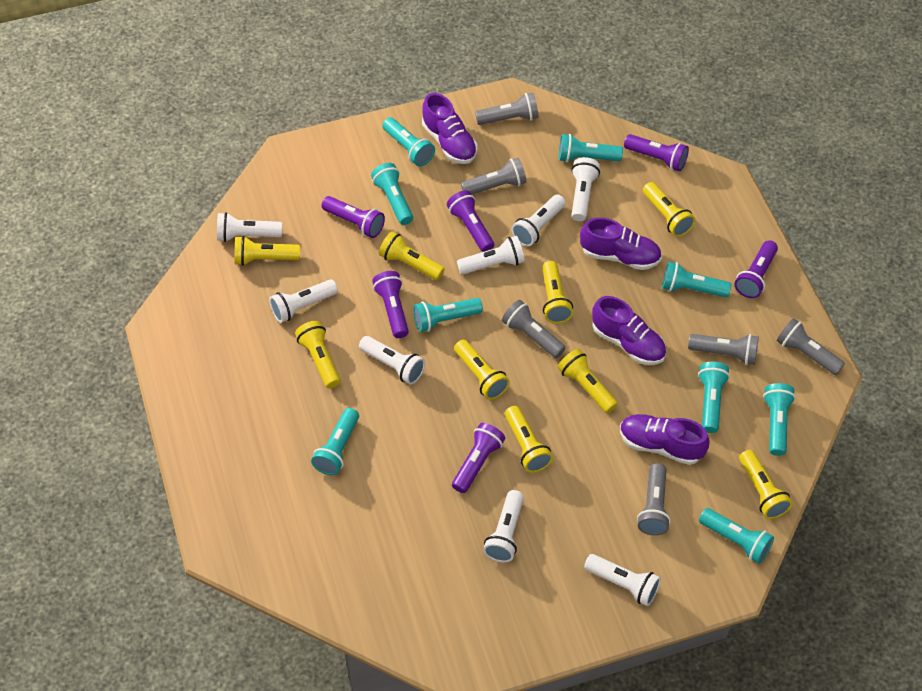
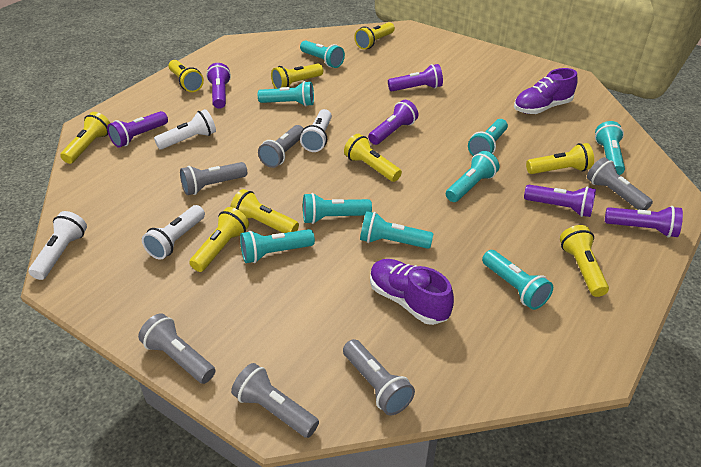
purple shoe: 4 -> 2
white flashlight: 8 -> 4

